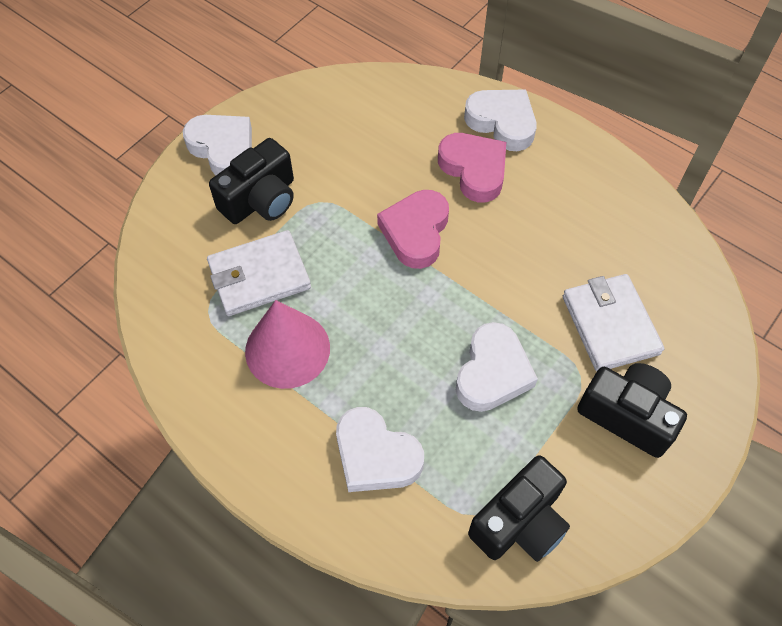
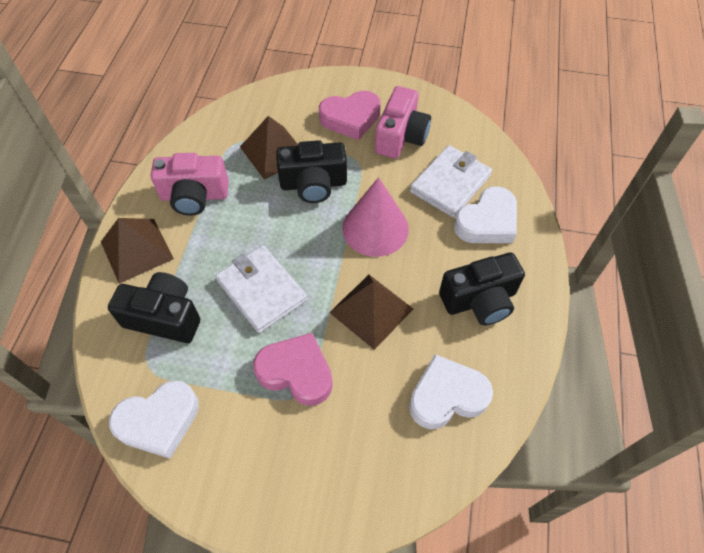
brown pyramid: 0 -> 3
pink camera: 0 -> 2
white heart: 4 -> 3

